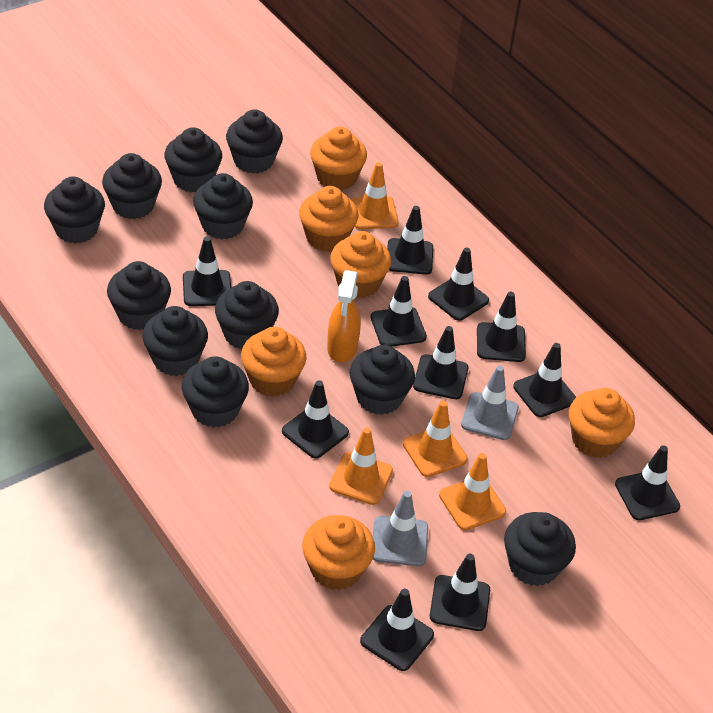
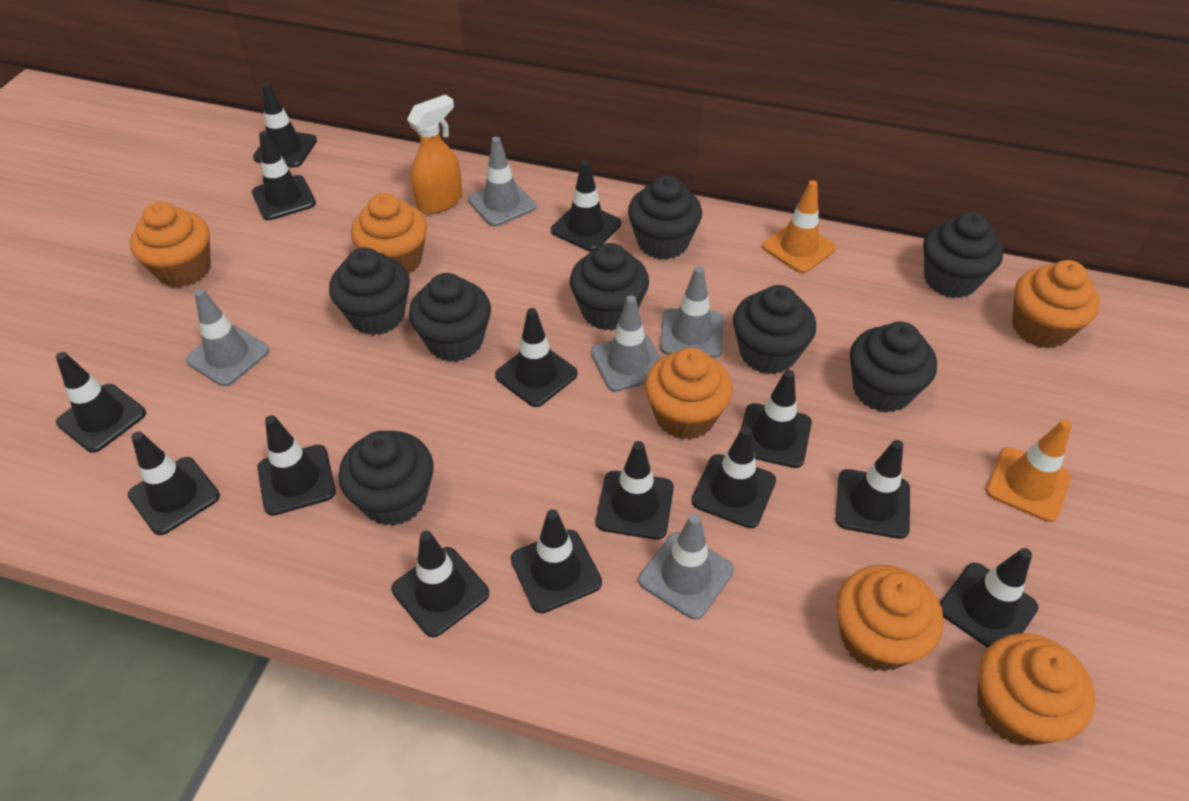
black cupcake: 11 -> 8
black traffic cone: 11 -> 14
grey traffic cone: 2 -> 5
orange traffic cone: 4 -> 2

